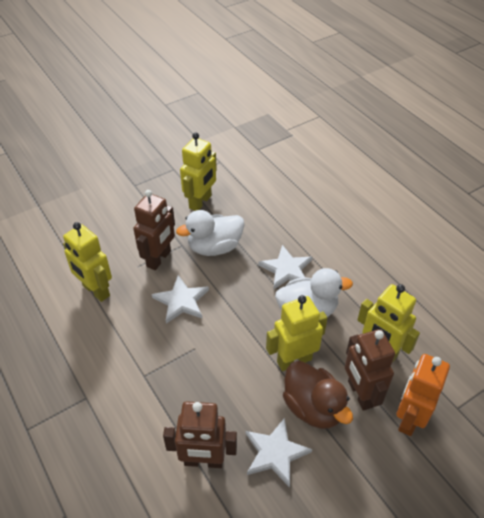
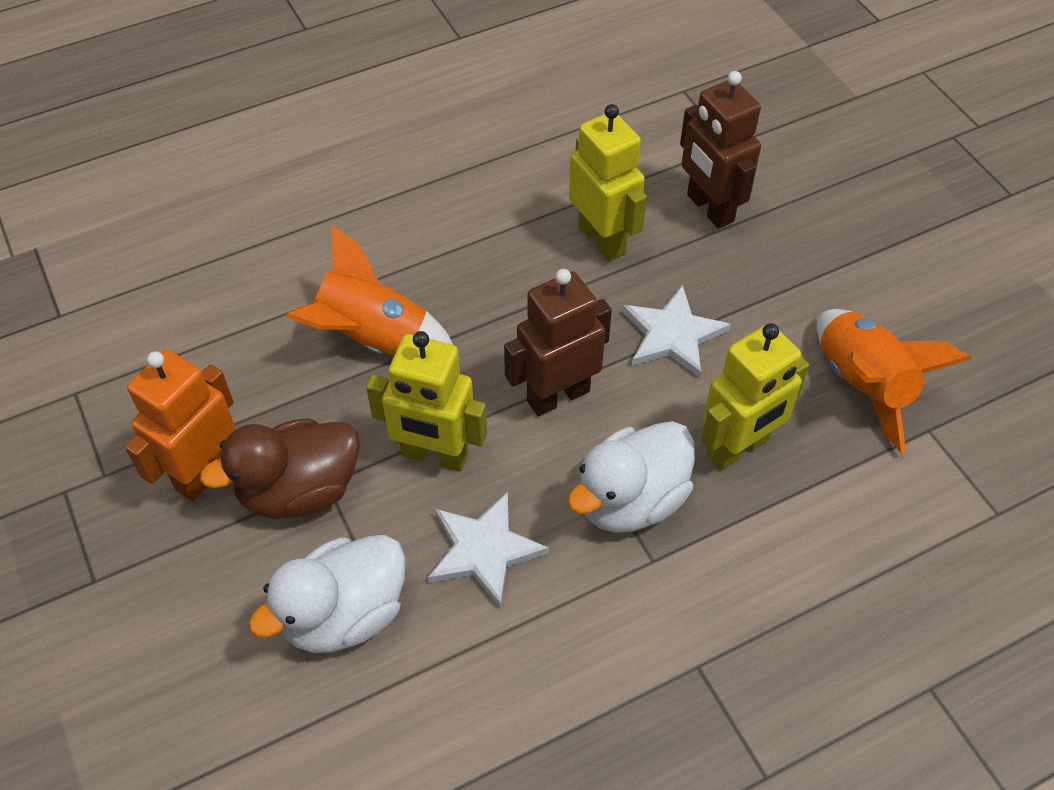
brown robot: 3 -> 2
orange rocket: 0 -> 2
white star: 3 -> 2
yellow robot: 4 -> 3

